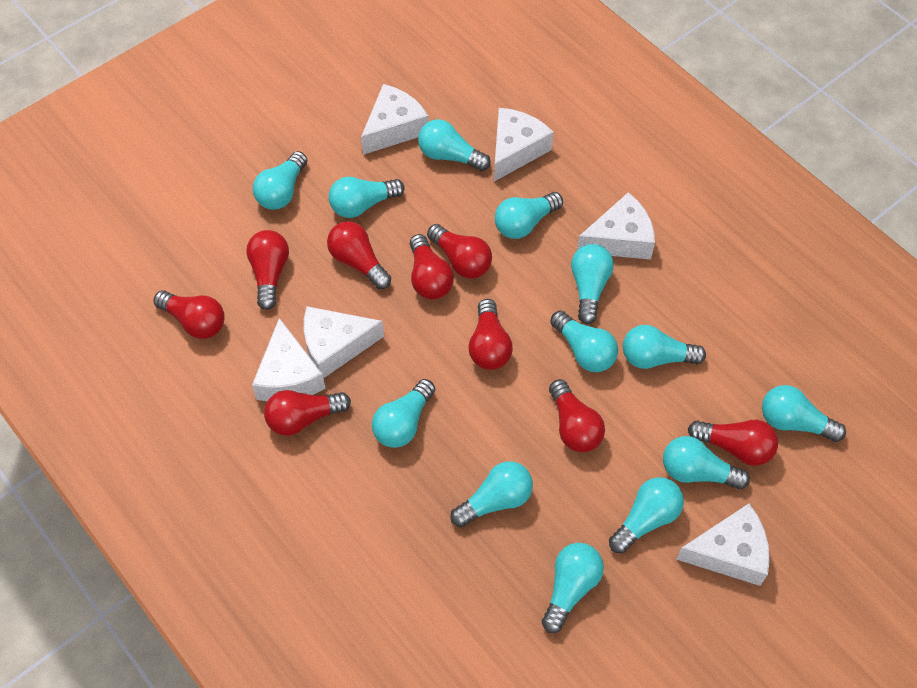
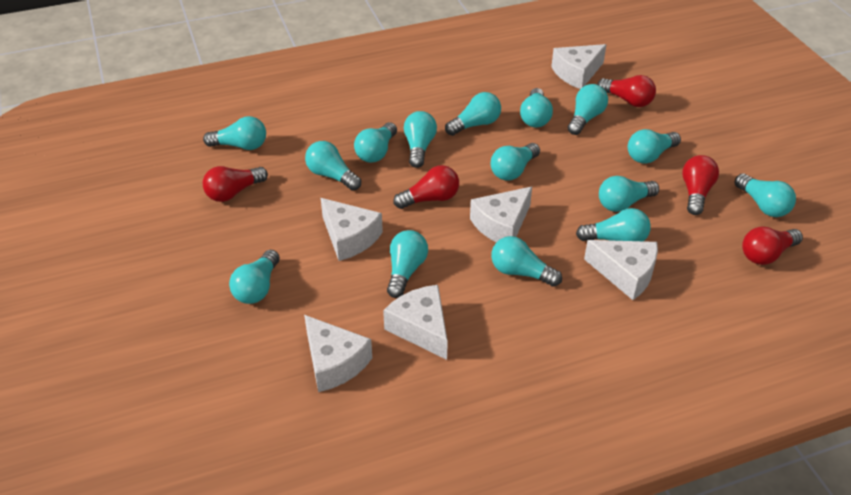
red light bulb: 9 -> 5
turquoise light bulb: 13 -> 15

